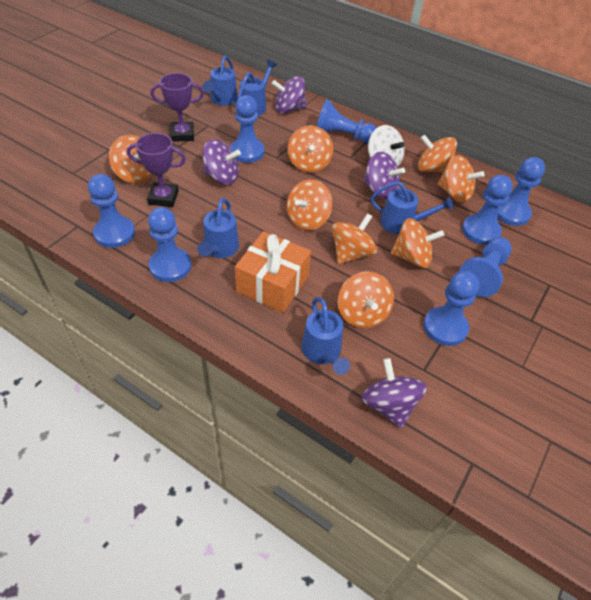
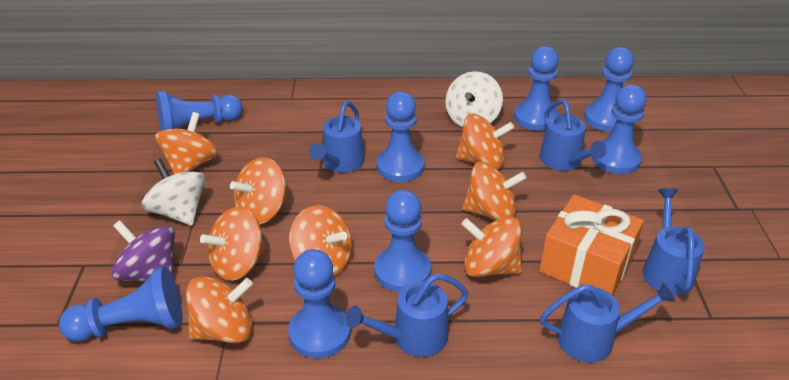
purple spinning top: 4 -> 1
purple trophy: 2 -> 0
white spinning top: 1 -> 2

